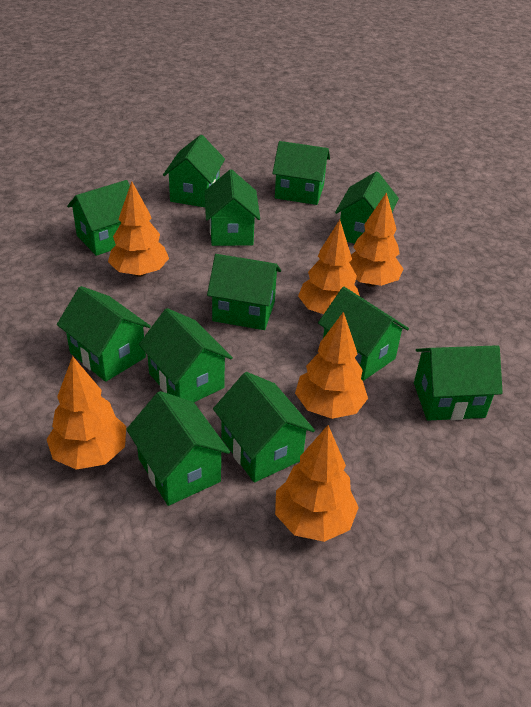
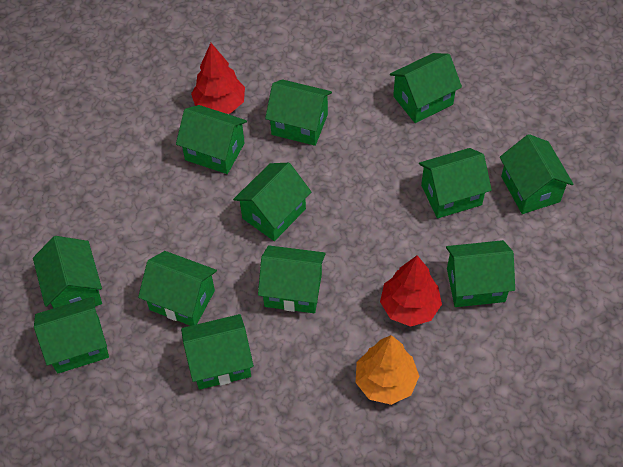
orange tree: 6 -> 1
red tree: 0 -> 2

